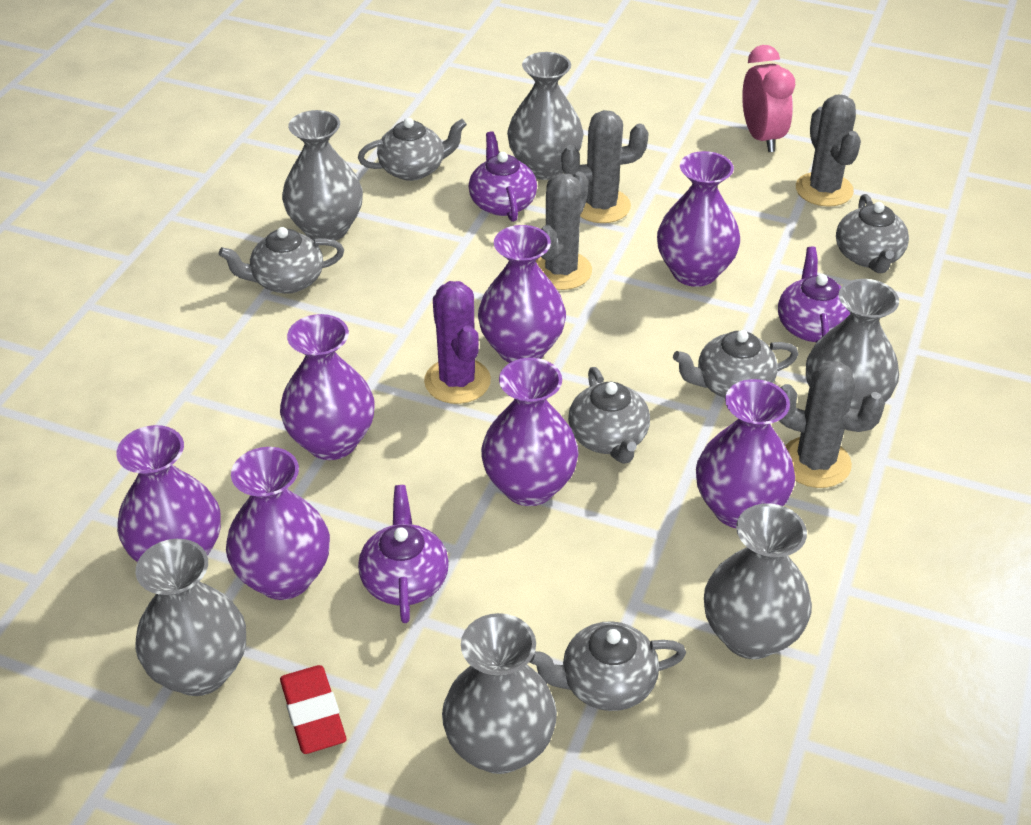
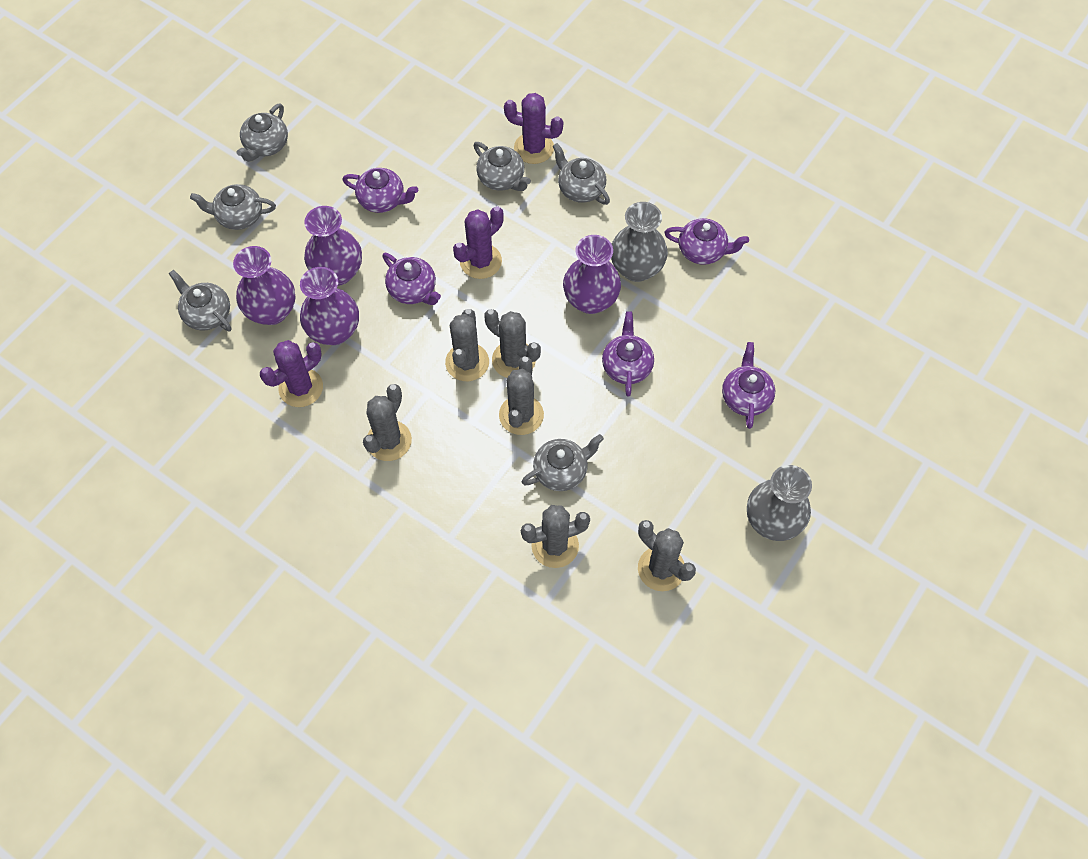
grey cactus: 4 -> 6
grey vase: 6 -> 2
pink clock: 1 -> 0
purple cactus: 1 -> 3
purple teapot: 3 -> 5
purple vase: 7 -> 4
red eraser: 1 -> 0

